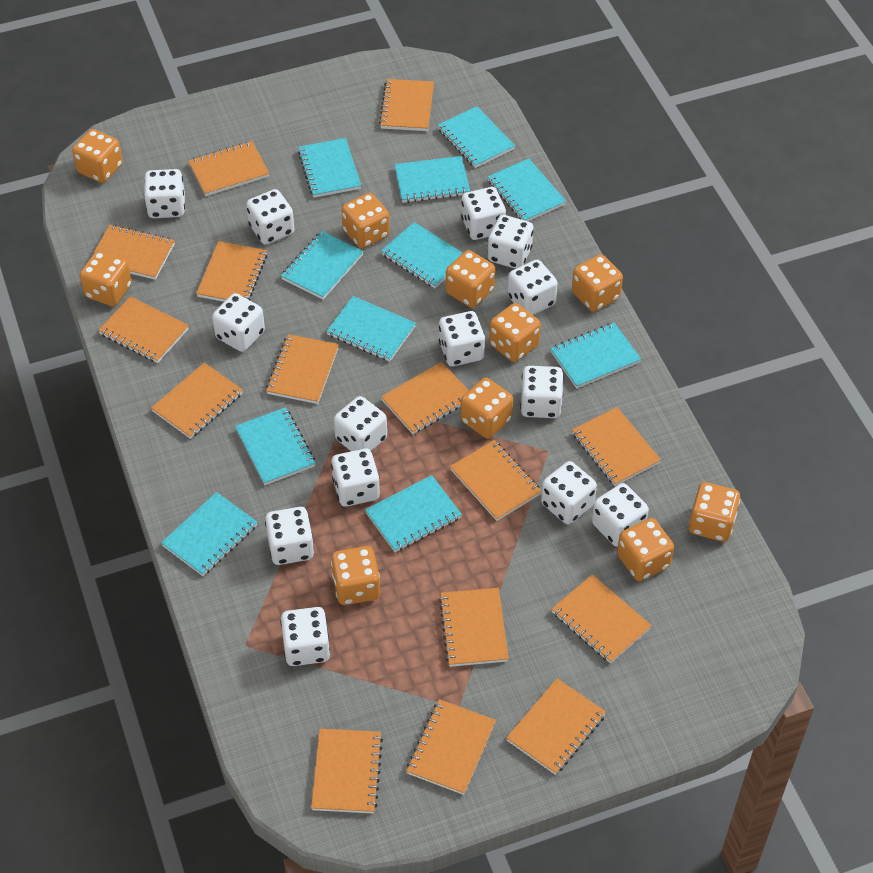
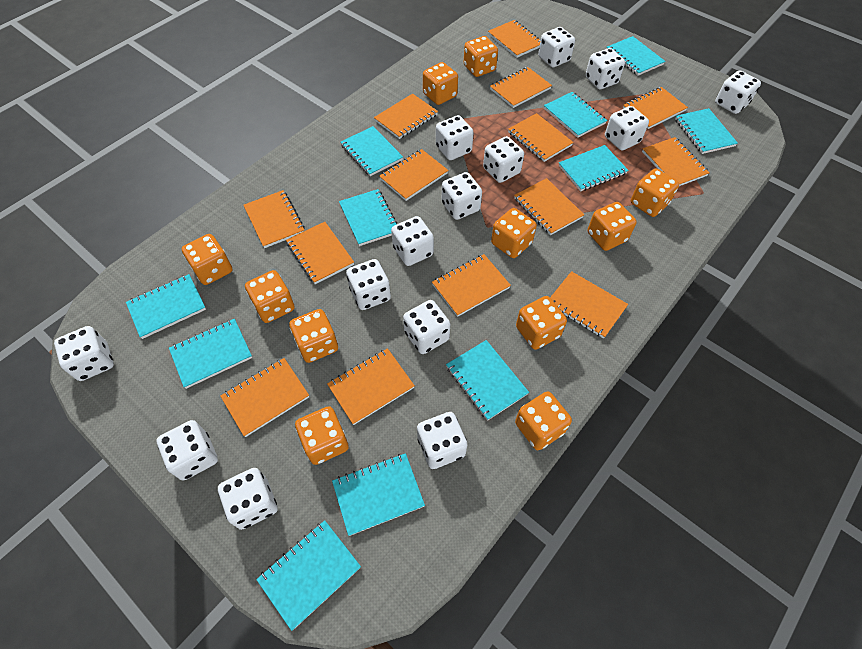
orange dice: 10 -> 11
orange notebook: 15 -> 14

